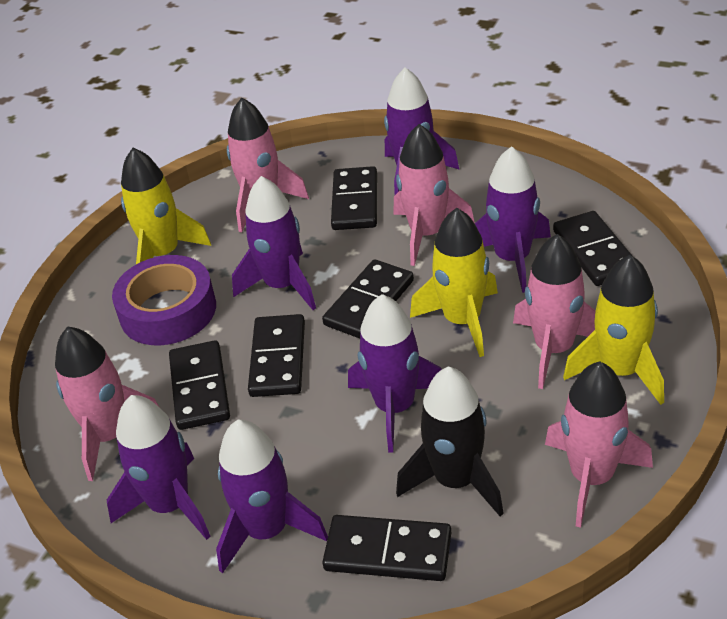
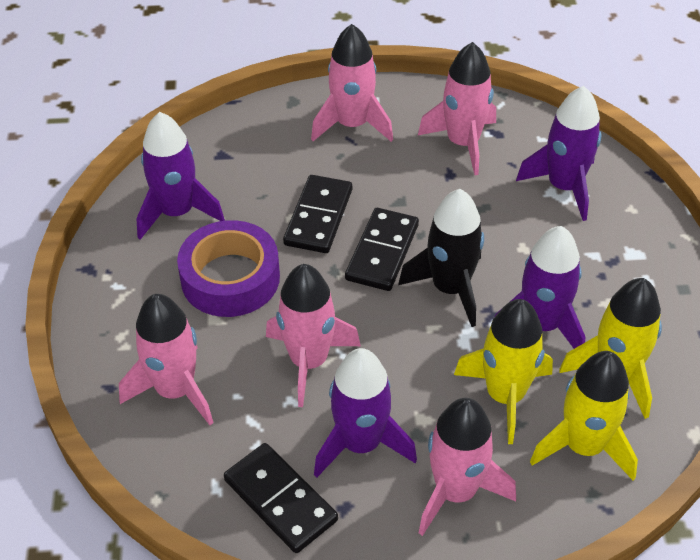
black domino: 6 -> 3
purple rocket: 6 -> 4

